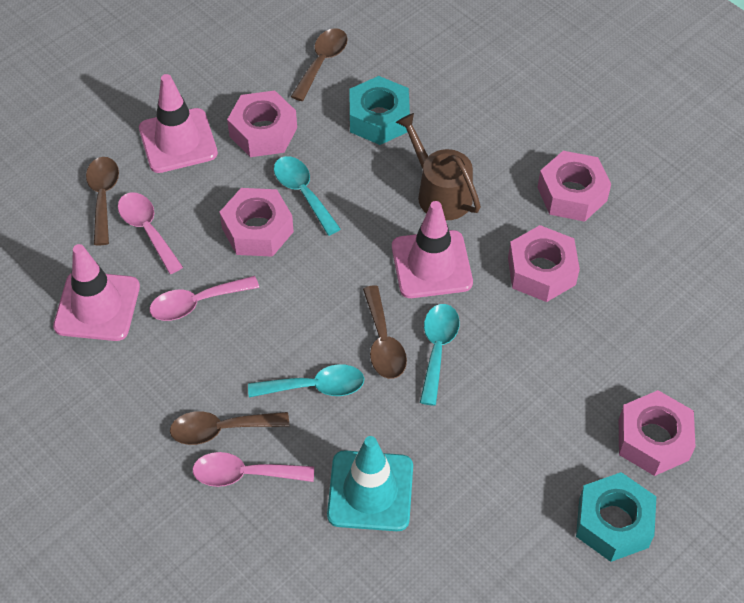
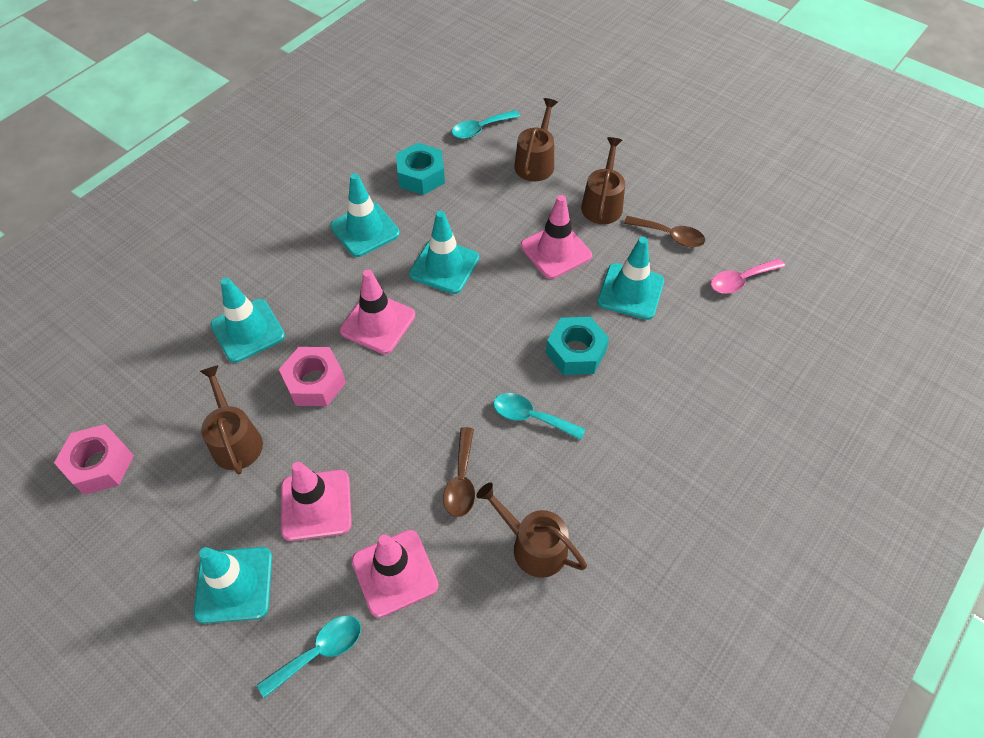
brown spoon: 4 -> 2
brown watering can: 1 -> 4
pink nut: 5 -> 2
pink spoon: 3 -> 1
pink traffic cone: 3 -> 4
turquoise traffic cone: 1 -> 5

